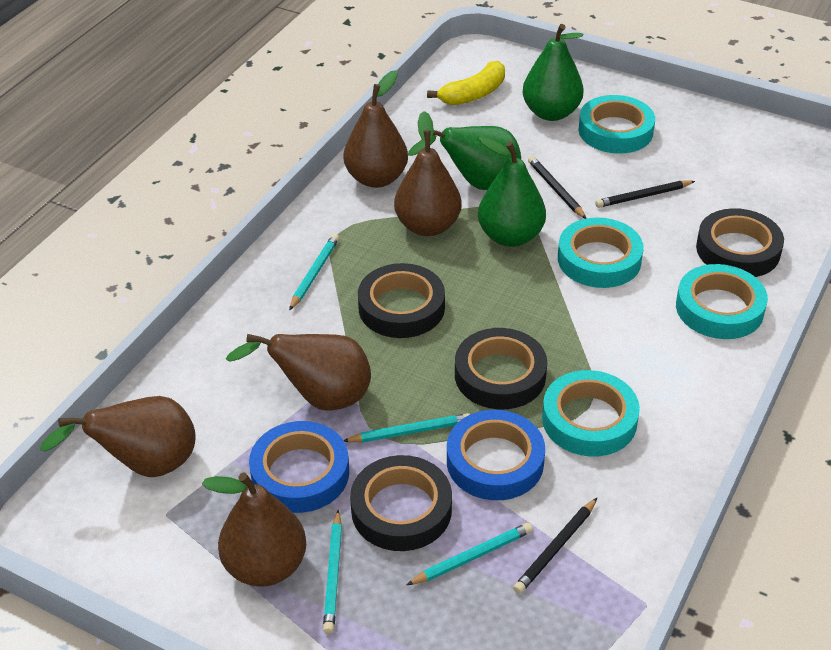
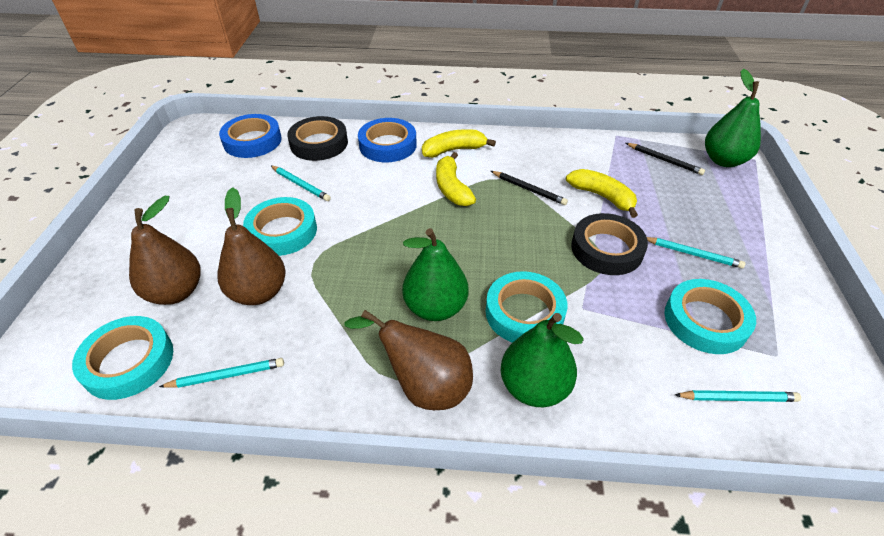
black pencil: 3 -> 2
black tape: 4 -> 2
brown pear: 5 -> 3
yellow banana: 1 -> 3

